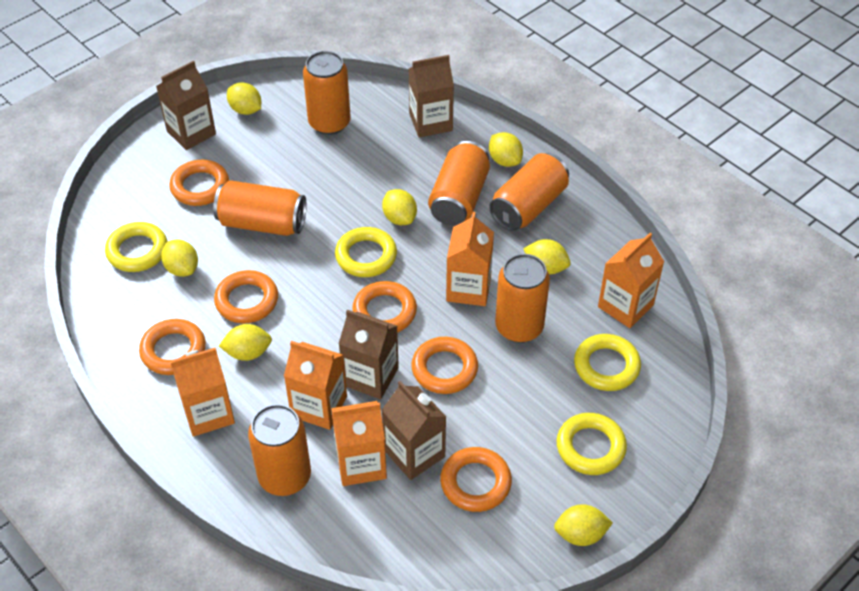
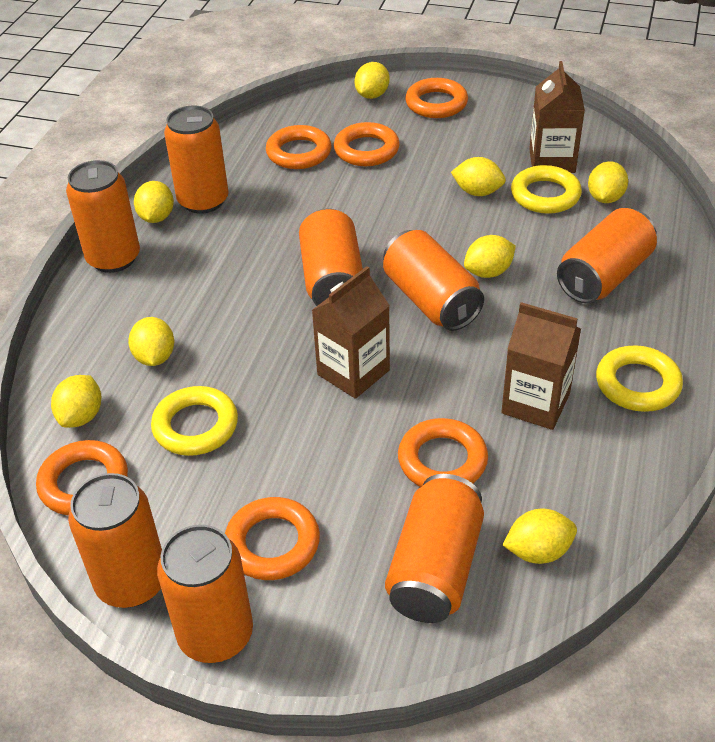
brown carton: 4 -> 3
orange can: 6 -> 8
orange carton: 5 -> 0
yellow lemon: 7 -> 8
yellow ring: 4 -> 3

